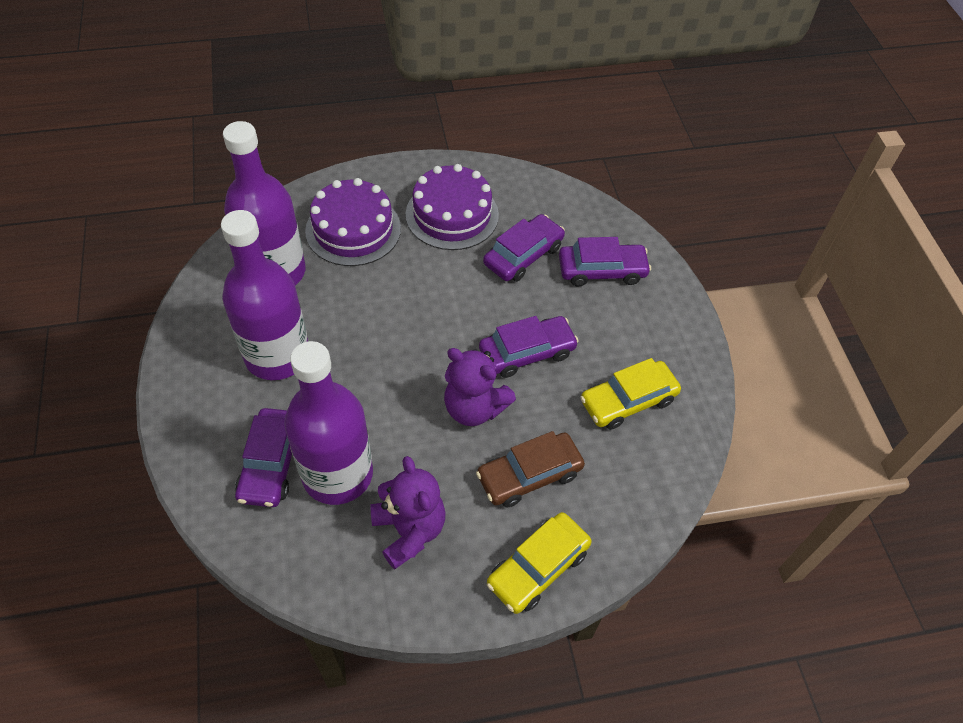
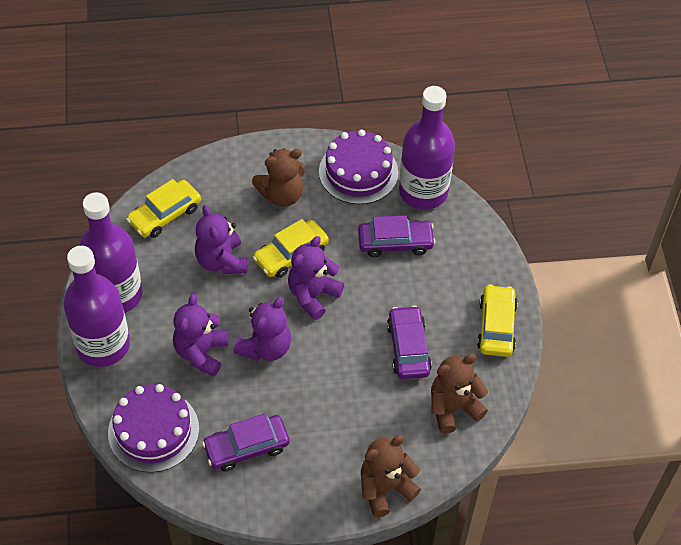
brown car: 1 -> 0
brown teddy bear: 0 -> 3
purple car: 4 -> 3
purple teddy bear: 2 -> 4
yellow car: 2 -> 3

